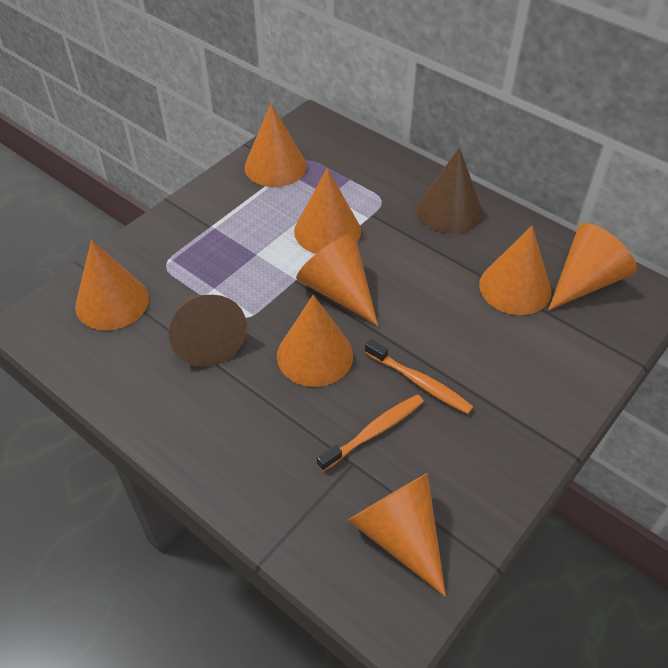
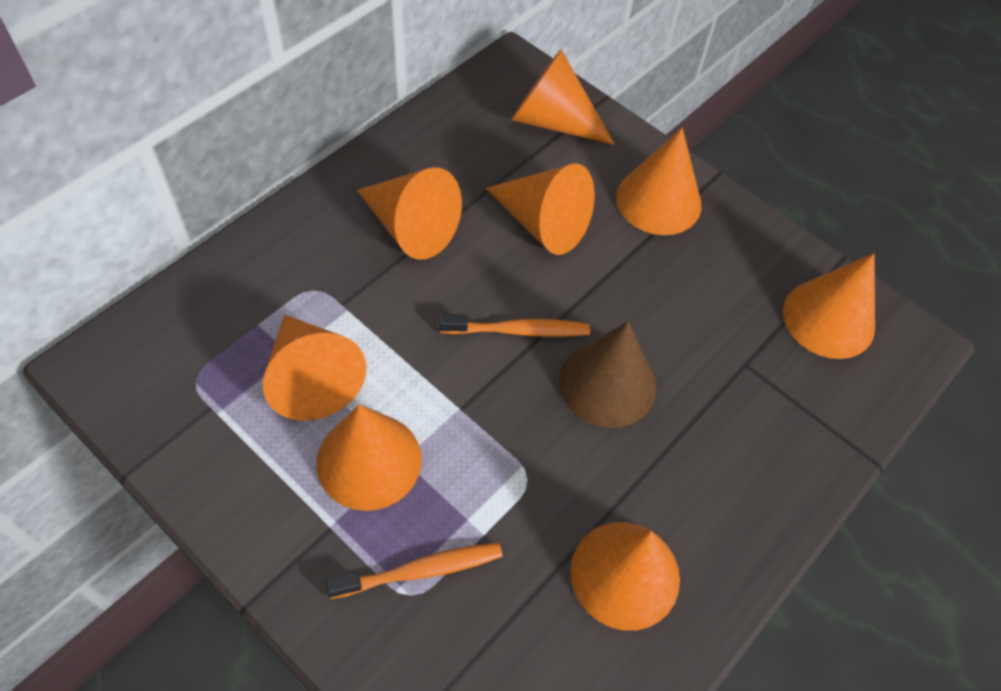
brown cone: 2 -> 1

